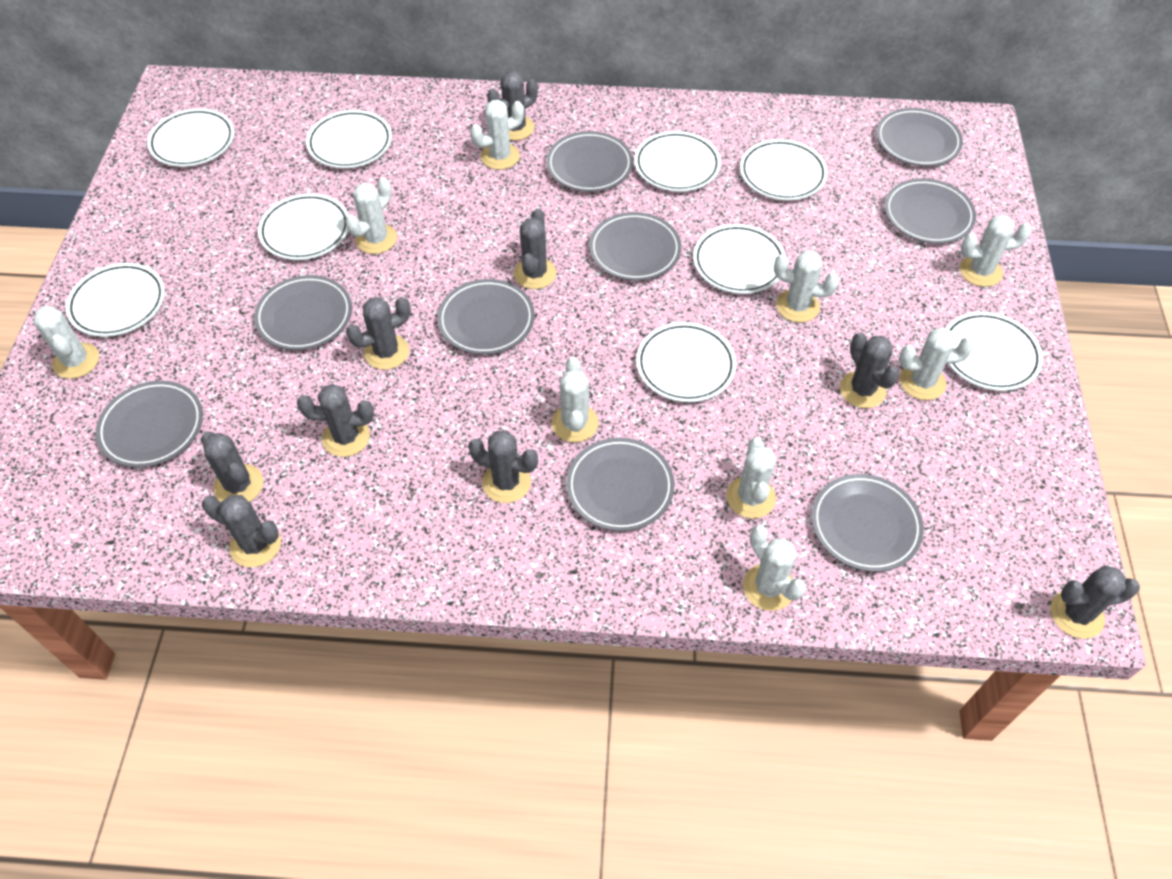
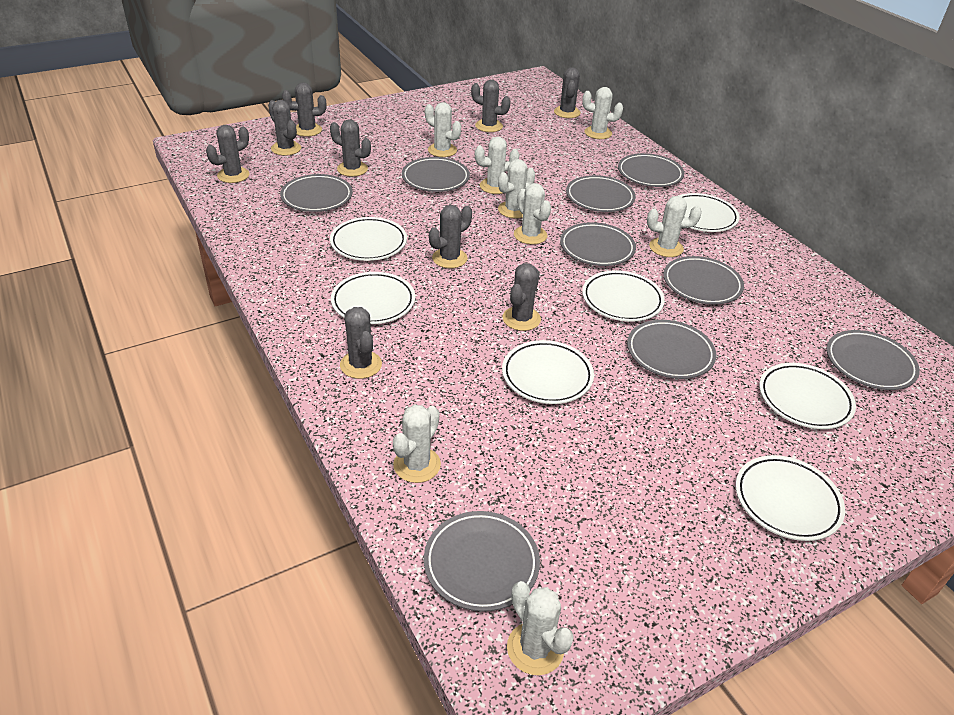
white cactus: 9 -> 8
white plate: 9 -> 7

